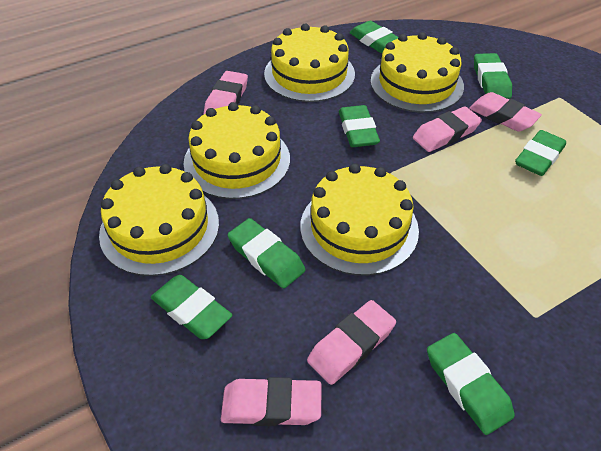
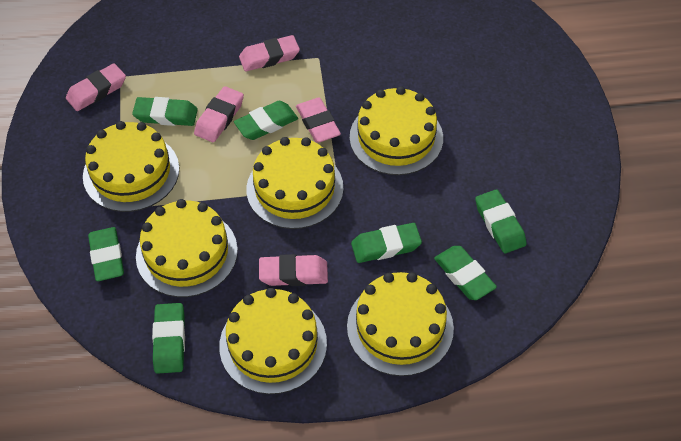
yellow cake: 5 -> 6

